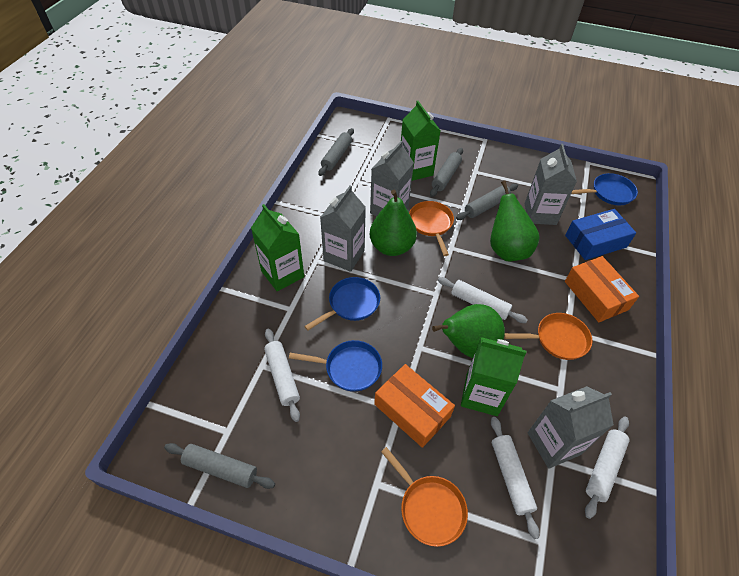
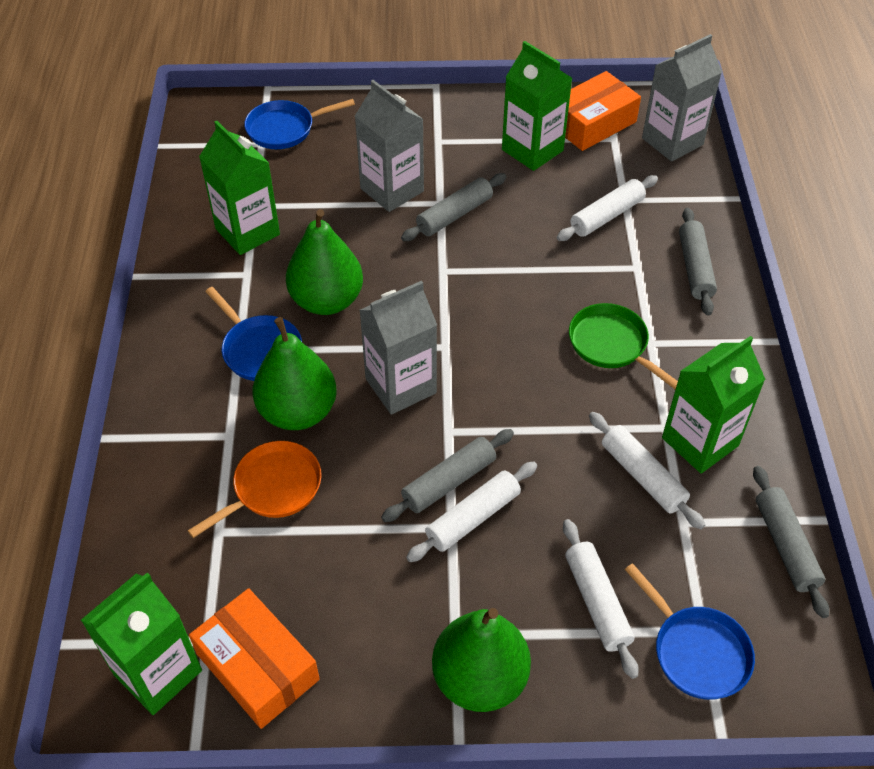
blue box: 1 -> 0
green carton: 3 -> 4
green pan: 0 -> 1
grey carton: 4 -> 3
orange pan: 3 -> 1

